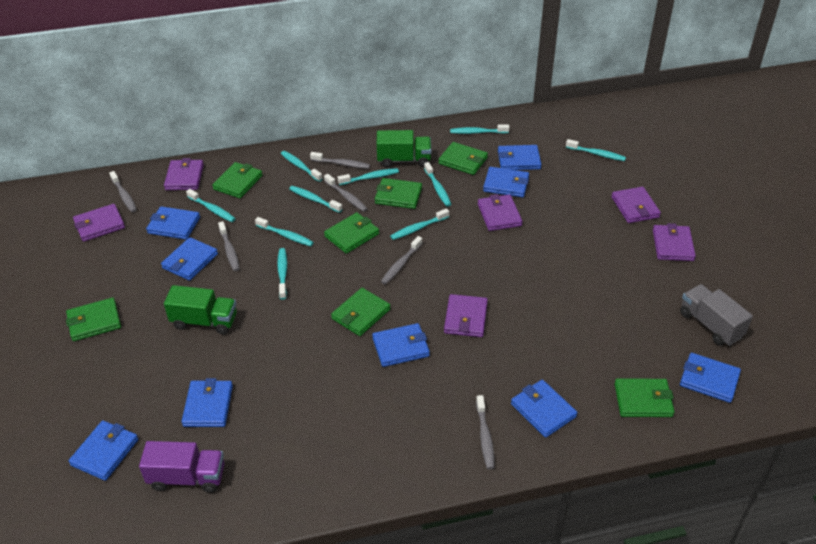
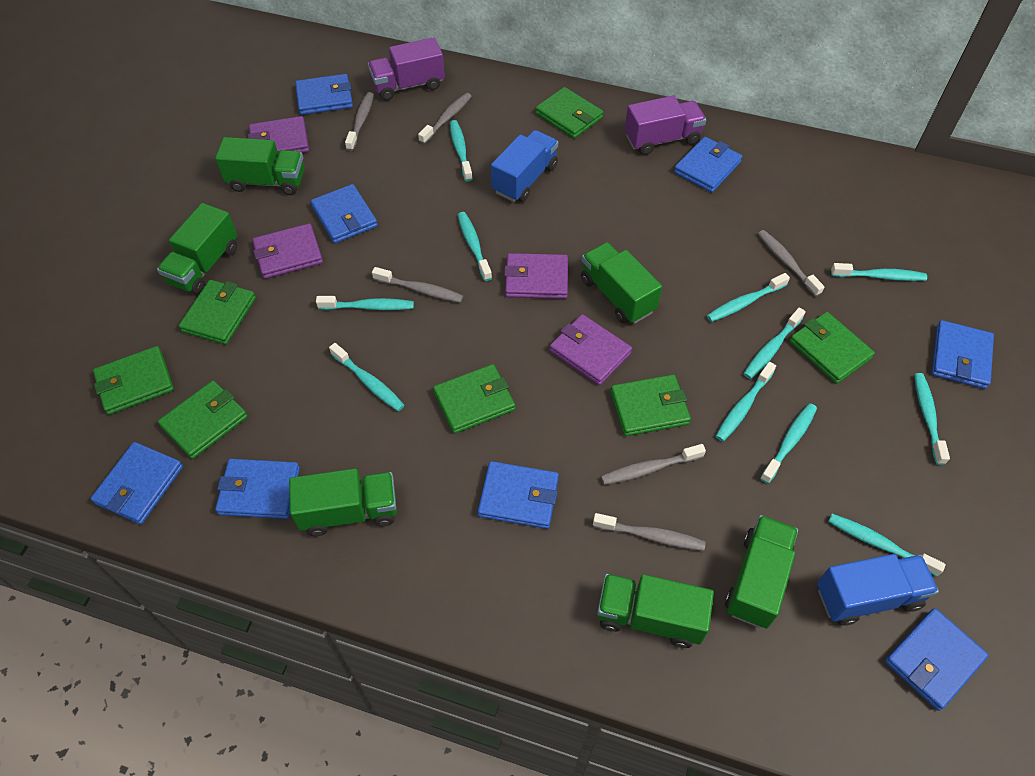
blue truck: 0 -> 2
blue wallet: 9 -> 8
green truck: 2 -> 6
grey truck: 1 -> 0
purple truck: 1 -> 2
purple wallet: 6 -> 4
turquoise toothbrush: 10 -> 11

